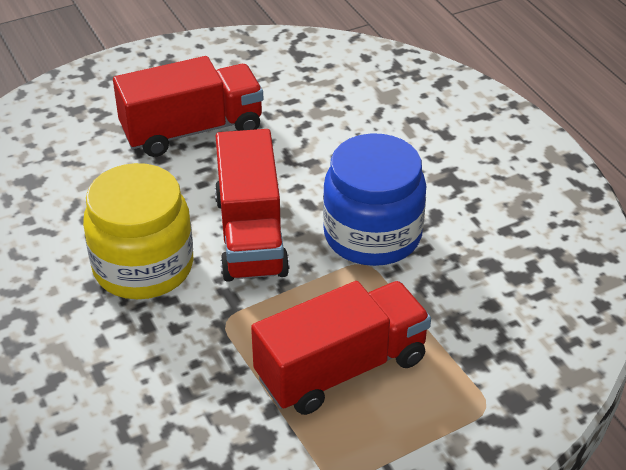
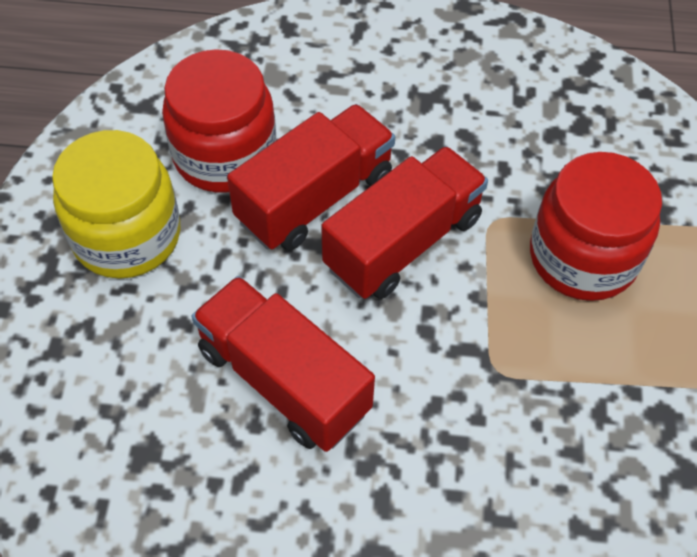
blue jar: 1 -> 0
red jar: 0 -> 2

